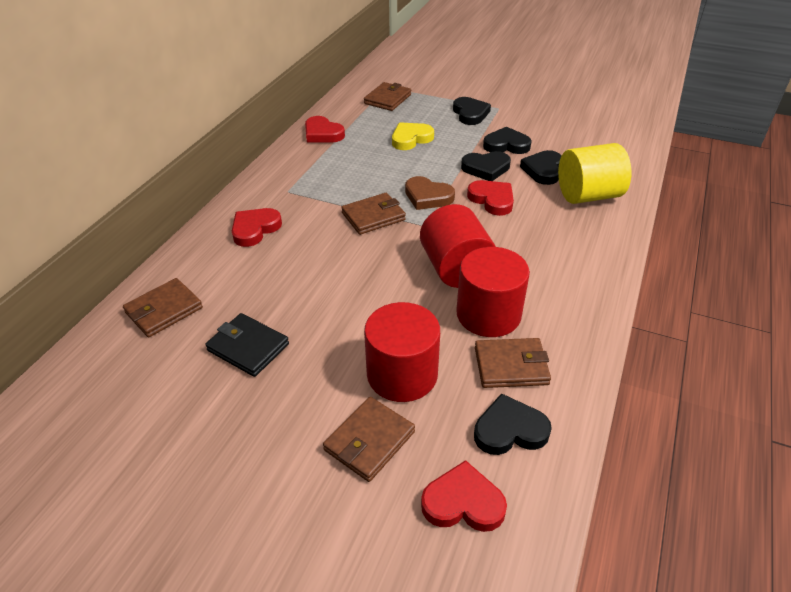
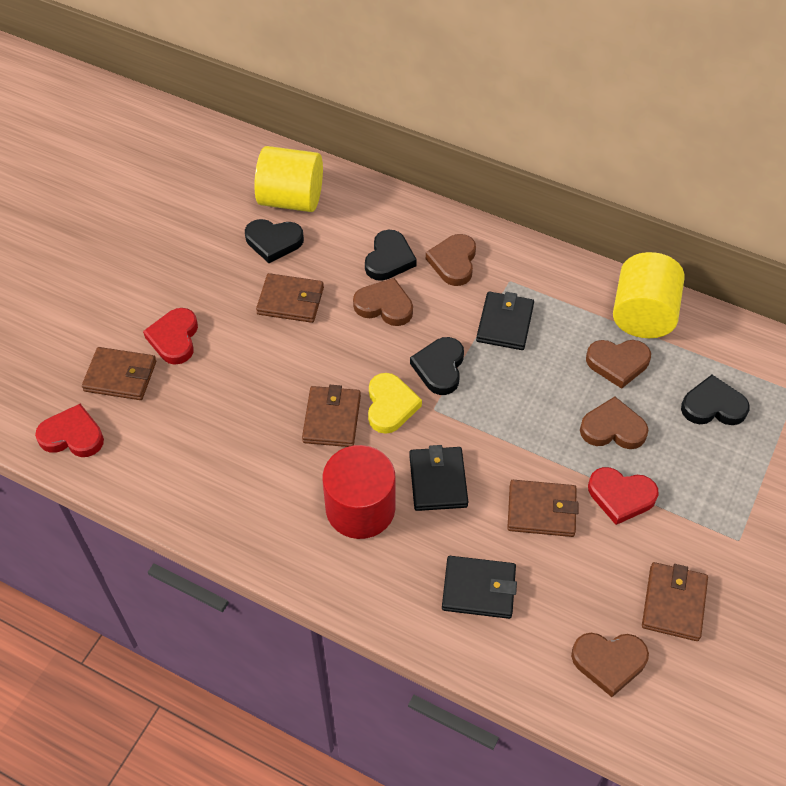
black heart: 5 -> 4
black wallet: 1 -> 3
brown heart: 1 -> 5
red cylinder: 3 -> 1
red heart: 4 -> 3
yellow cylinder: 1 -> 2

